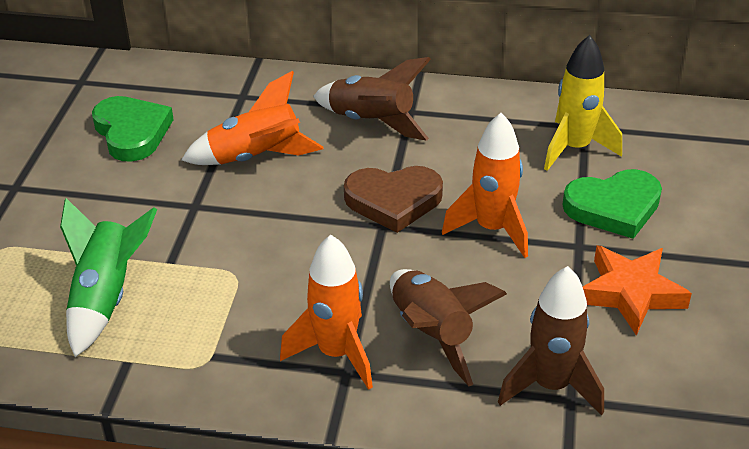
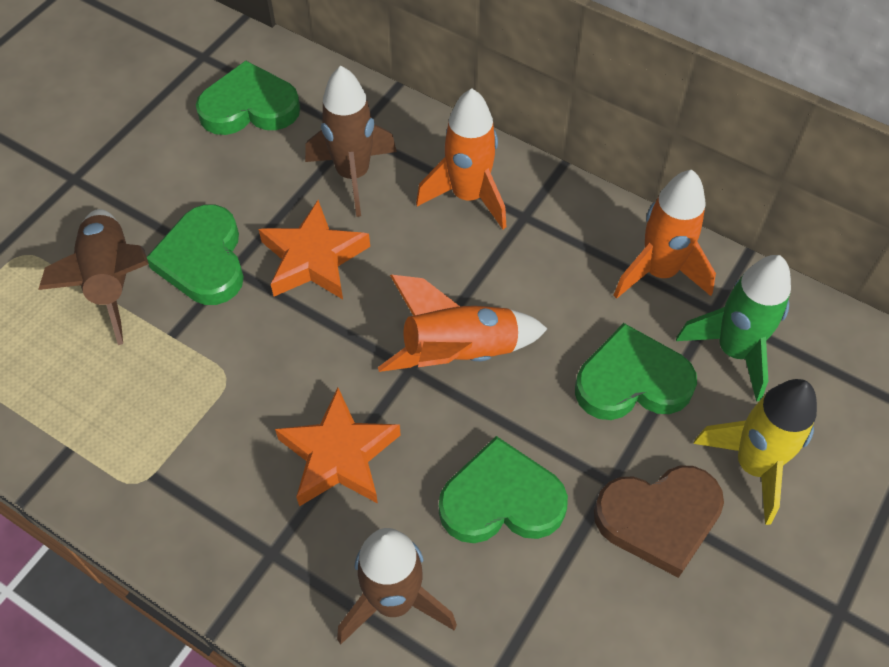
green heart: 2 -> 4
orange star: 1 -> 2

